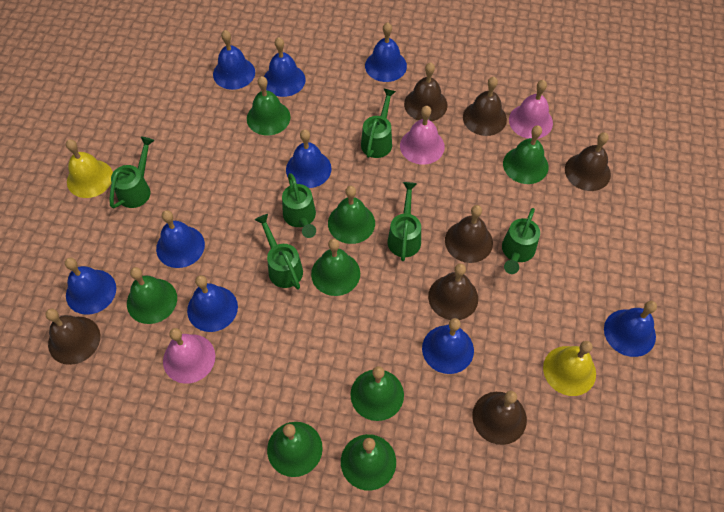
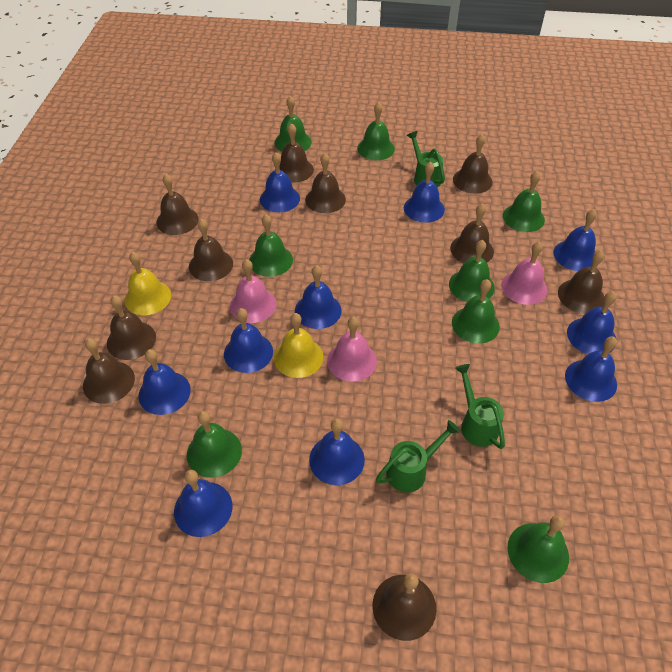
blue bell: 9 -> 10
brown bell: 7 -> 10
green watering can: 6 -> 3

